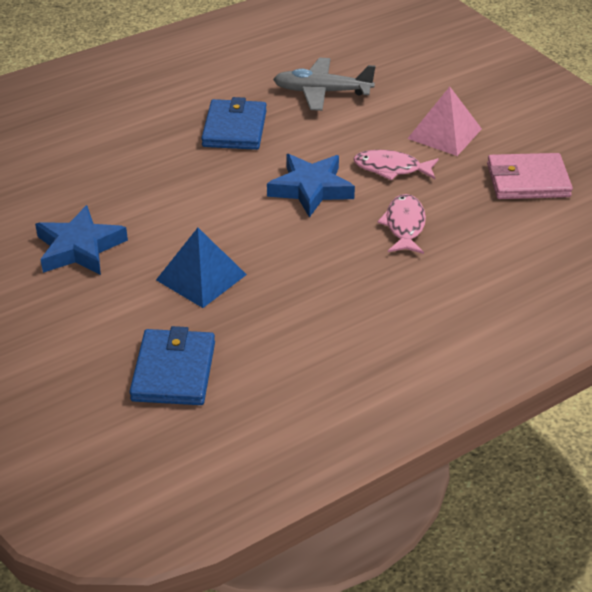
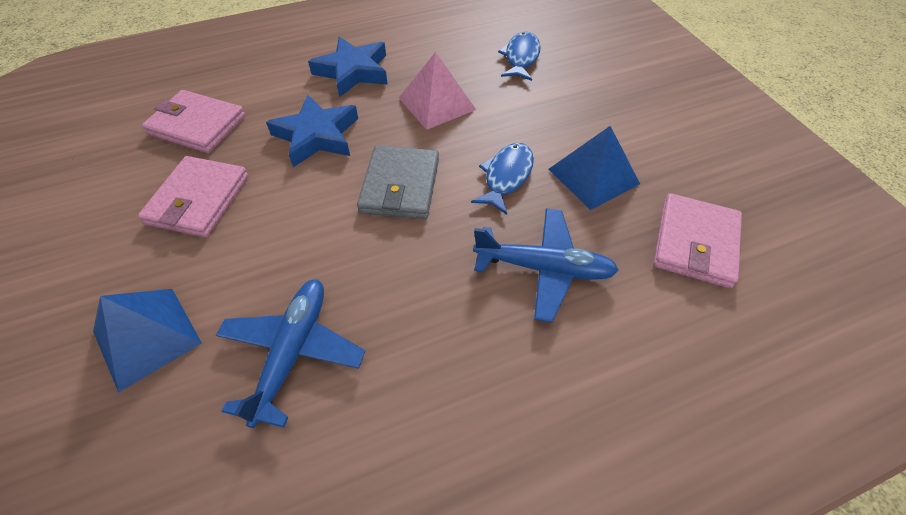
blue fish: 0 -> 2
blue plane: 0 -> 2
blue pyramid: 1 -> 2
blue wallet: 2 -> 0
grey plane: 1 -> 0
grey wallet: 0 -> 1
pink fish: 2 -> 0
pink wallet: 1 -> 3

